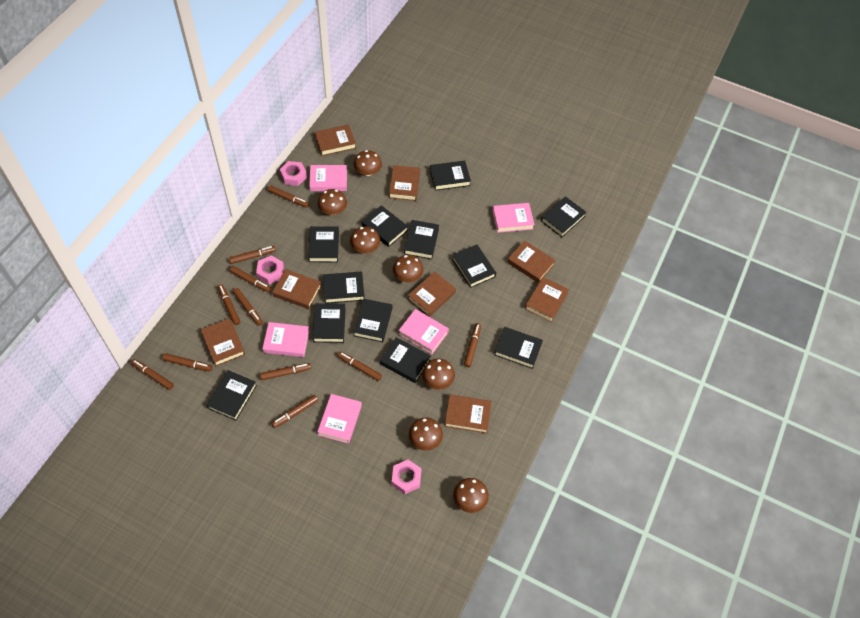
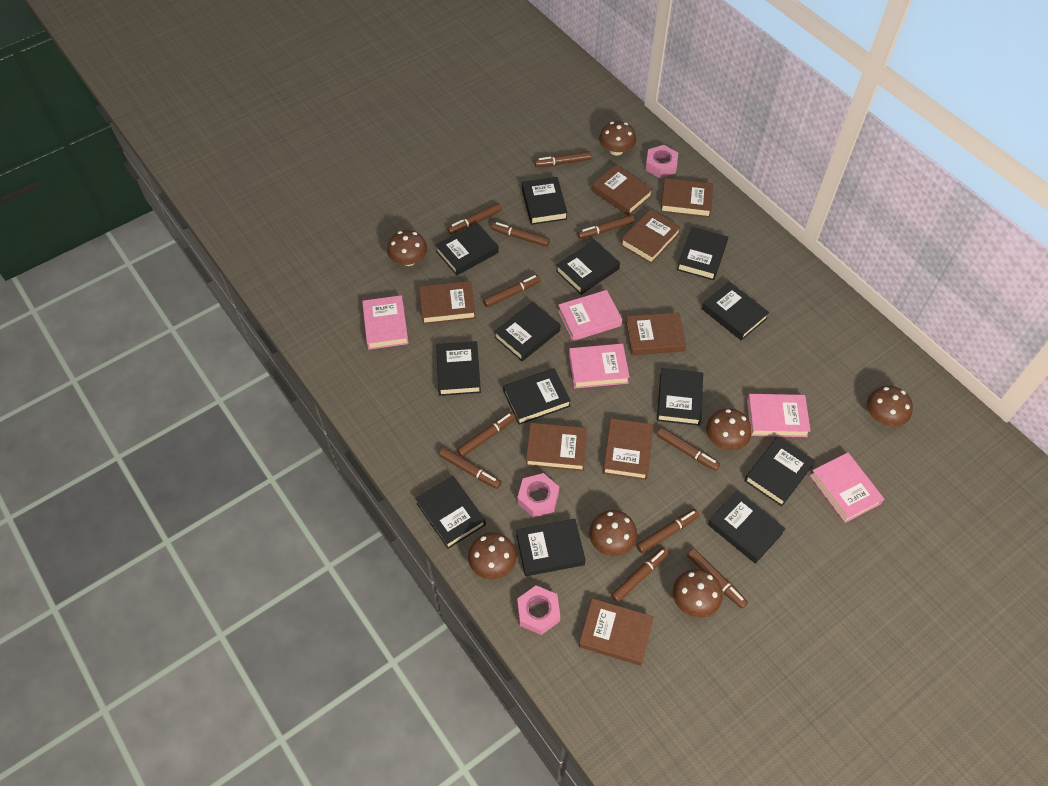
black book: 12 -> 13

